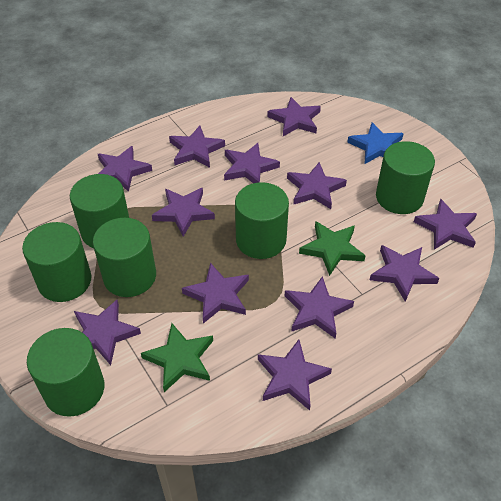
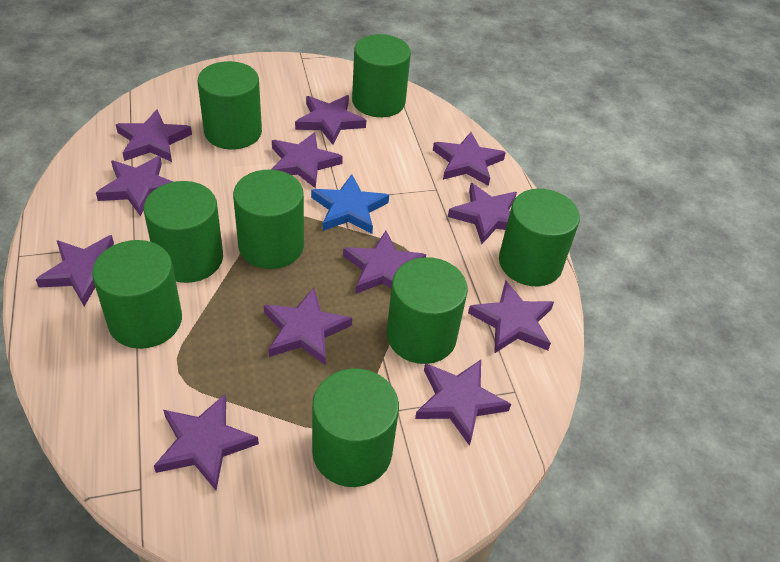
green cylinder: 6 -> 8
green star: 2 -> 0

